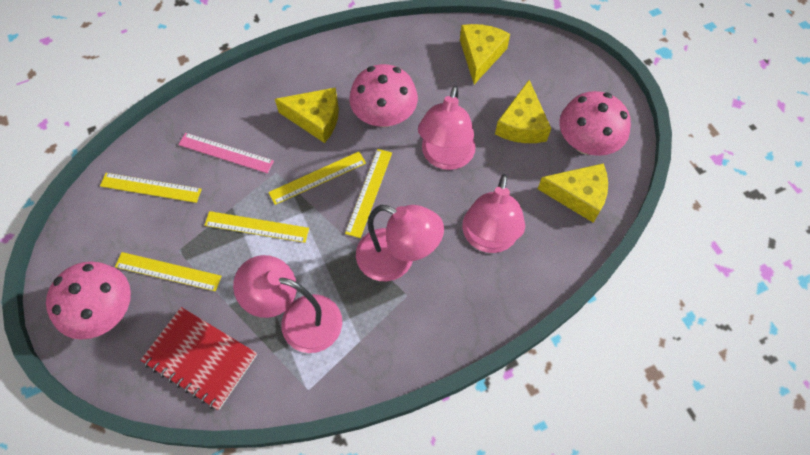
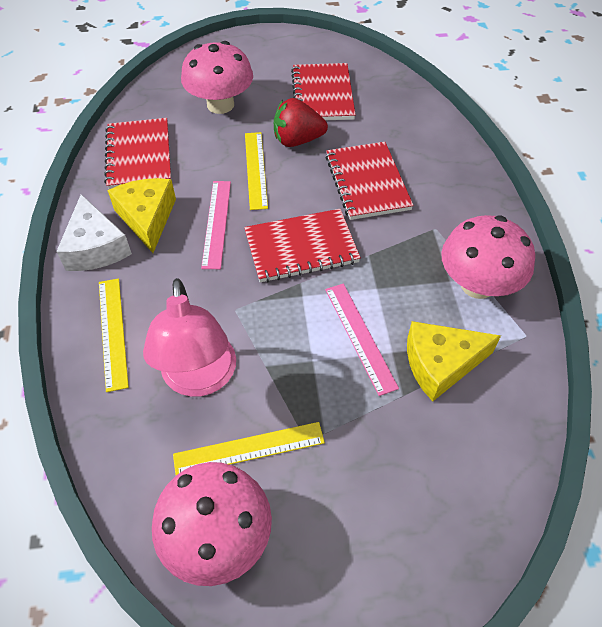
pink lamp: 4 -> 1
pink ruler: 1 -> 2
red notebook: 1 -> 4
red strawberry: 0 -> 1
white cheese: 0 -> 1
yellow cheese: 4 -> 2
yellow ruler: 5 -> 3

